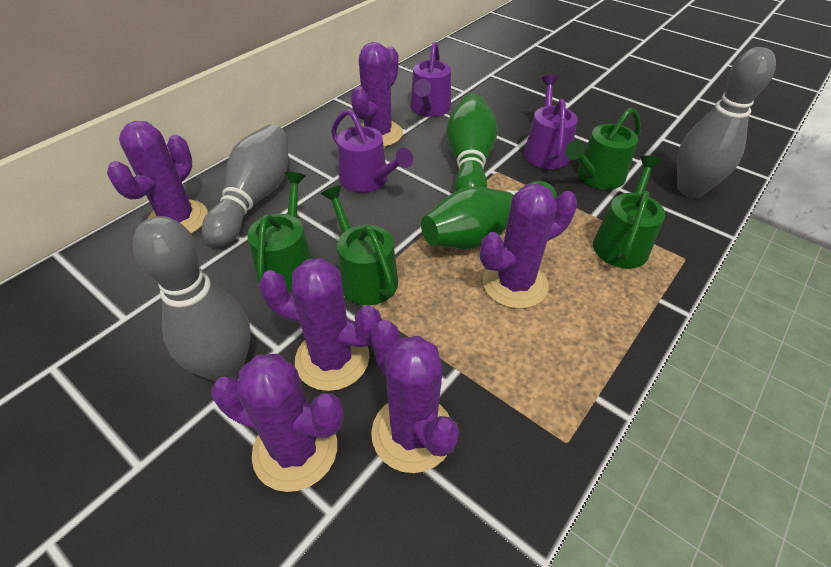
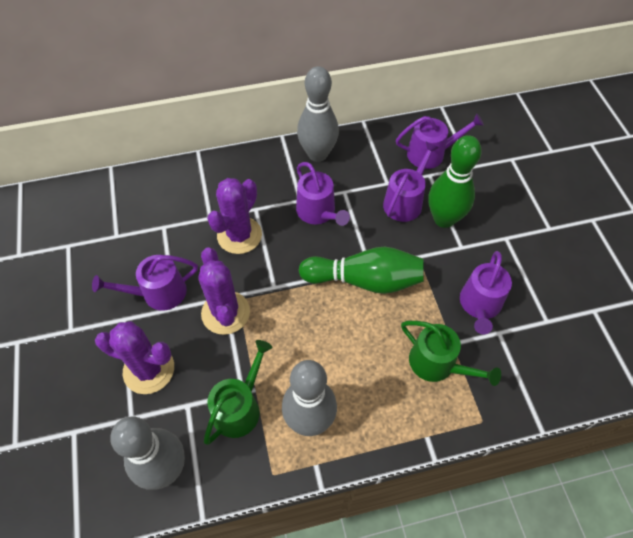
green watering can: 4 -> 2
purple cactus: 6 -> 3
purple watering can: 3 -> 5

